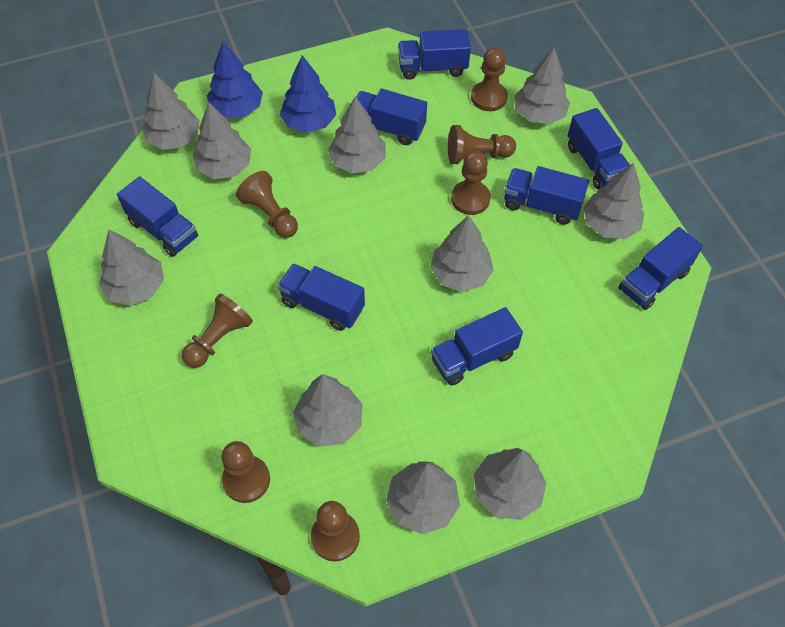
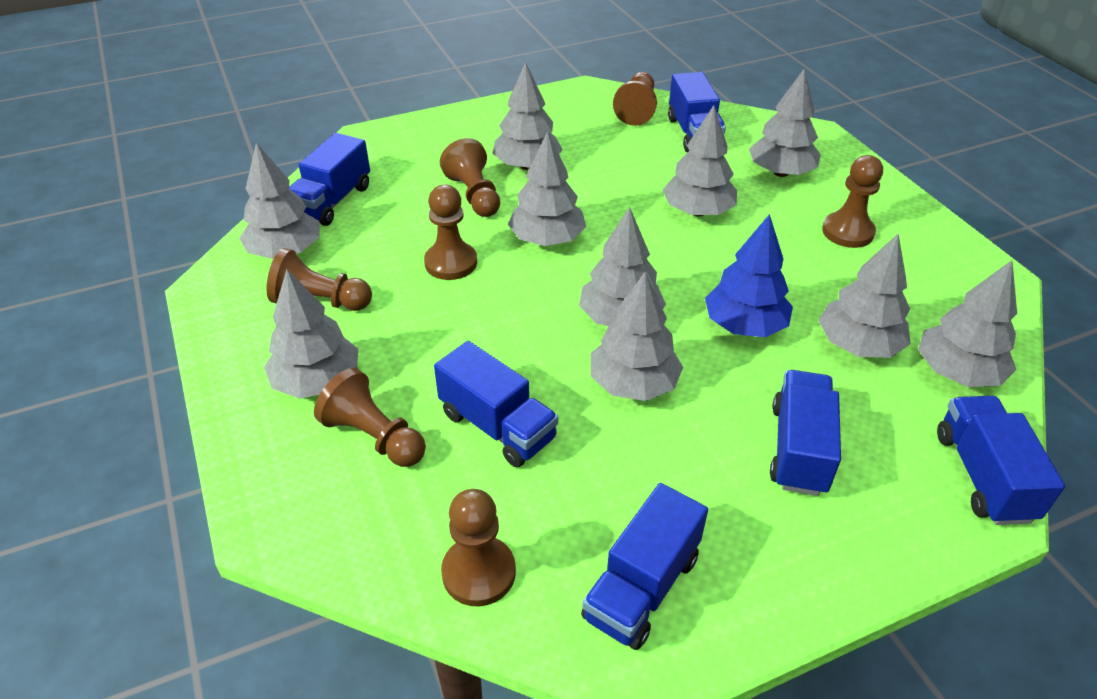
blue tree: 2 -> 1
blue truck: 8 -> 6

